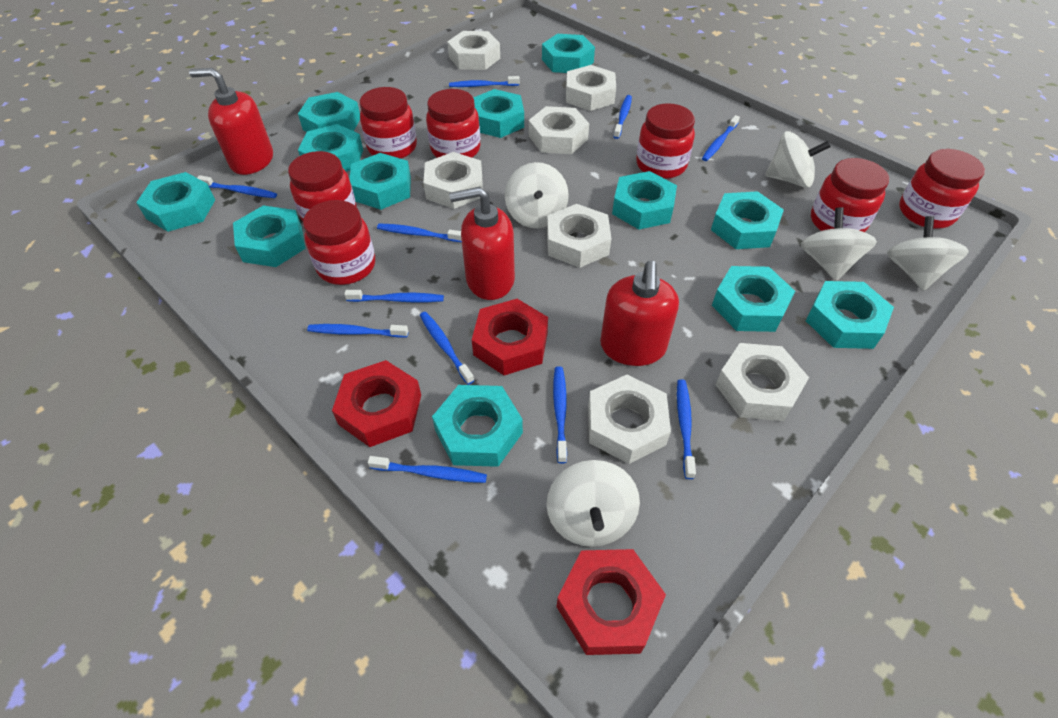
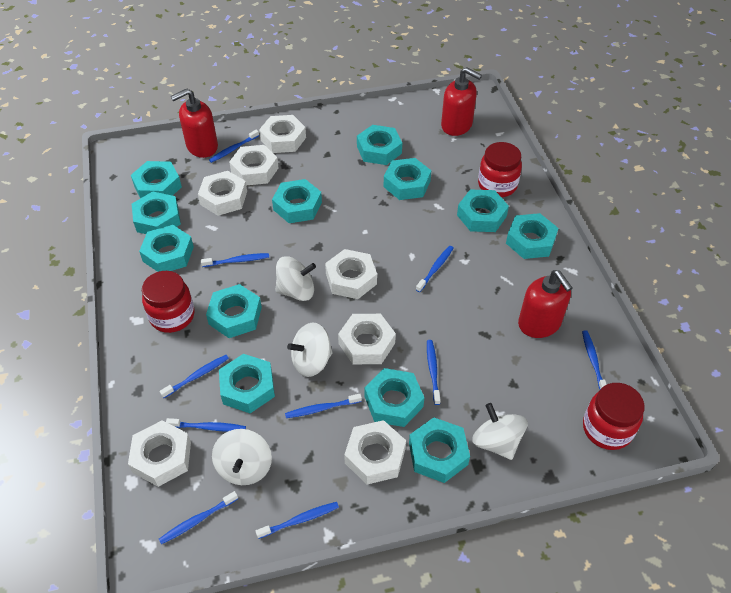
blue toothbrush: 11 -> 10
red jar: 7 -> 3
red nut: 3 -> 0
white spinning top: 5 -> 4

